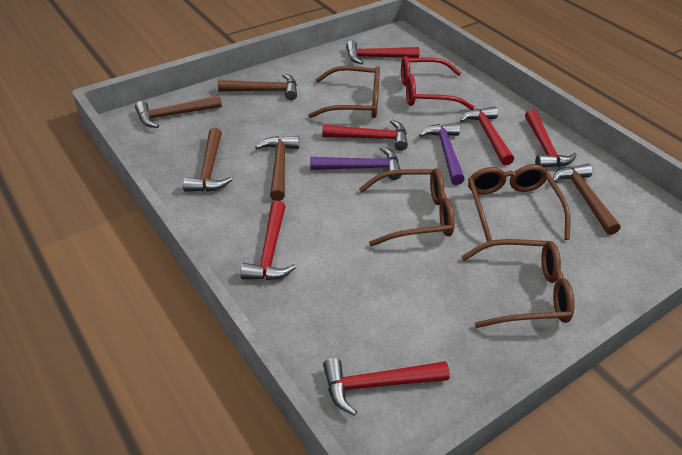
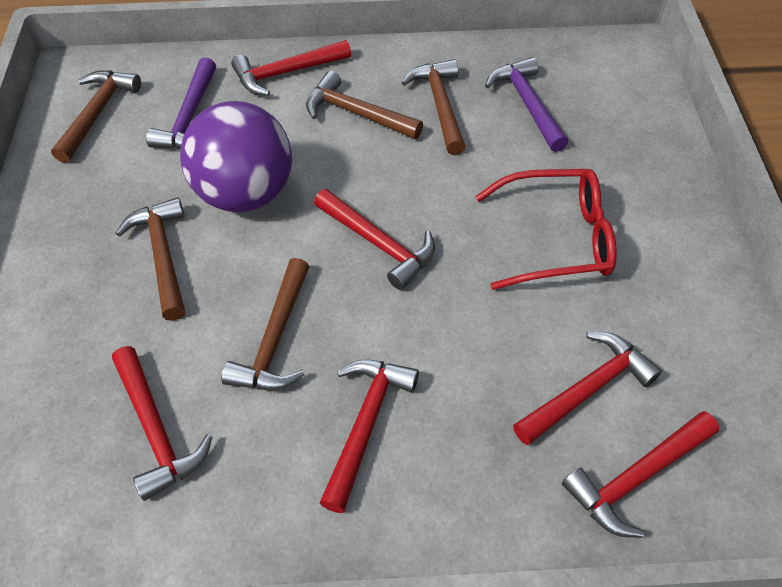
brown glasses: 4 -> 0
purple ball: 0 -> 1

